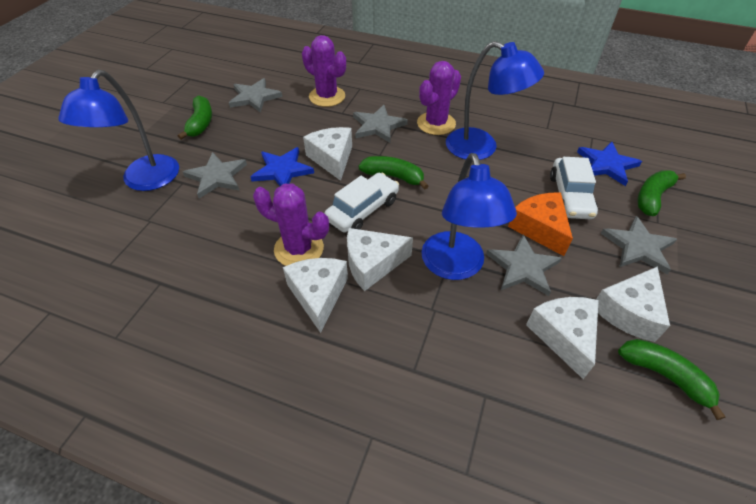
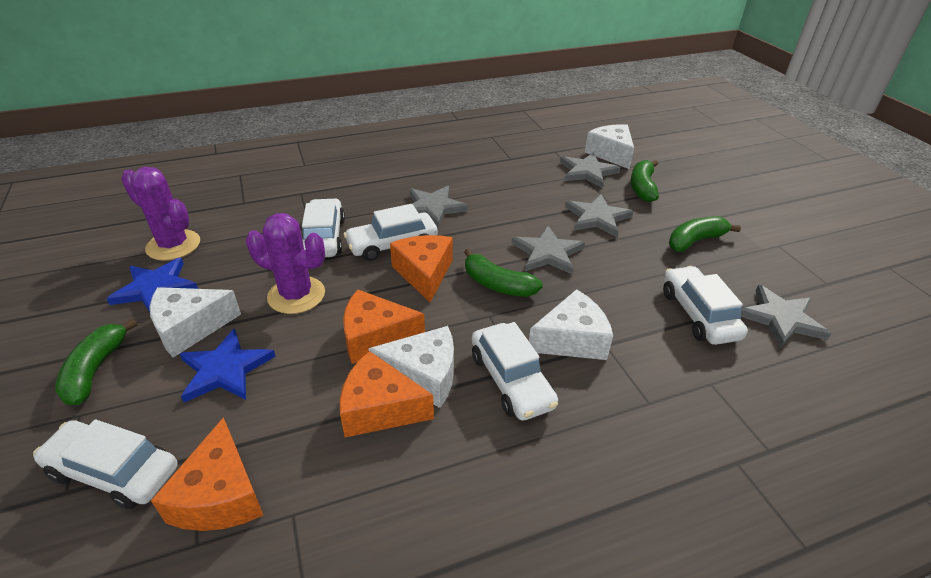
blue lamp: 3 -> 0
orange cheese: 1 -> 4
purple cactus: 3 -> 2
white car: 2 -> 5
white cheese: 5 -> 4

